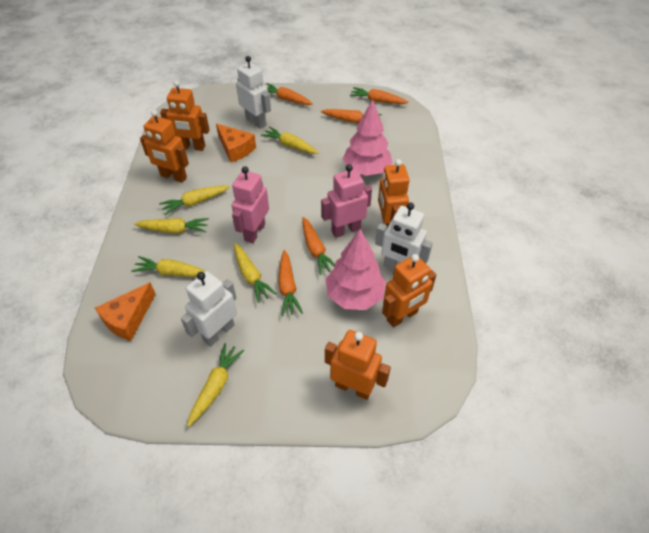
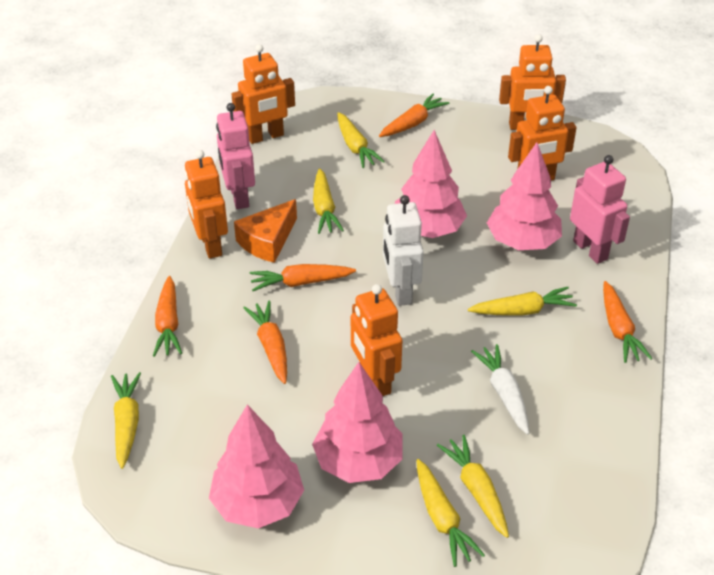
orange cheese: 2 -> 1
pink tree: 2 -> 4
white carrot: 0 -> 1
white robot: 3 -> 1

